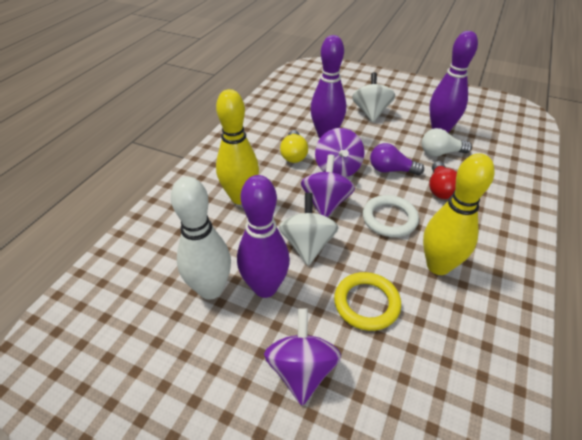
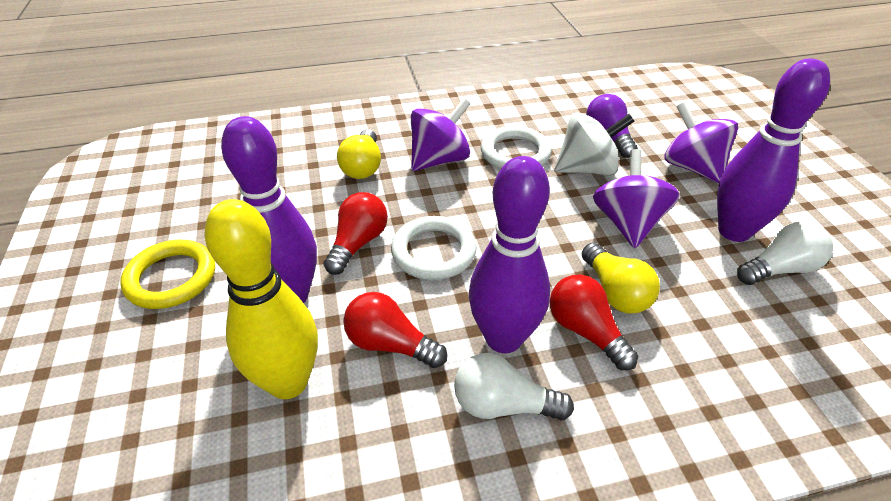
red light bulb: 1 -> 3
white bowling pin: 1 -> 0
white light bulb: 1 -> 2
white ring: 1 -> 2
white spinning top: 2 -> 1
yellow bowling pin: 2 -> 1
yellow light bulb: 1 -> 2

